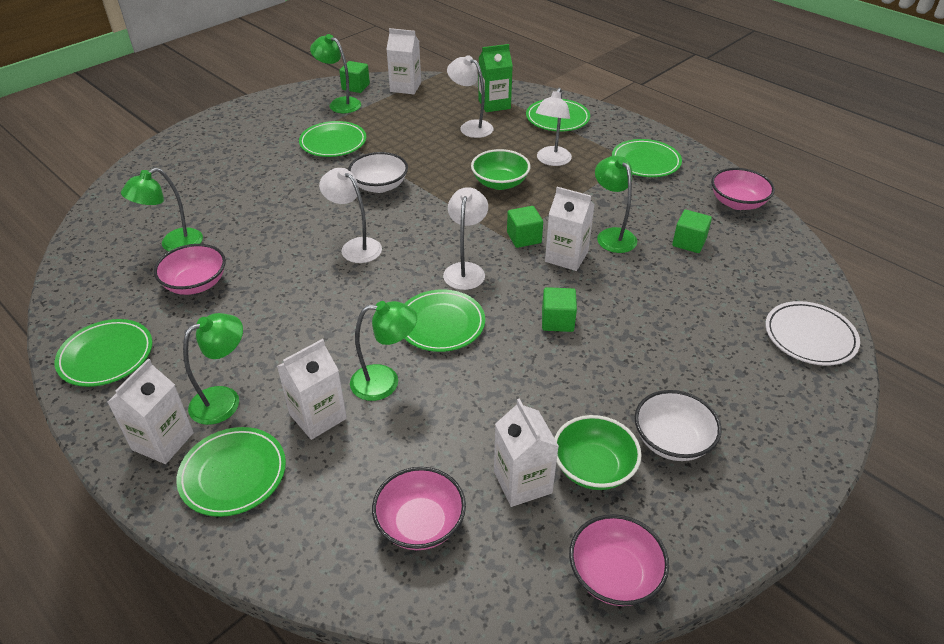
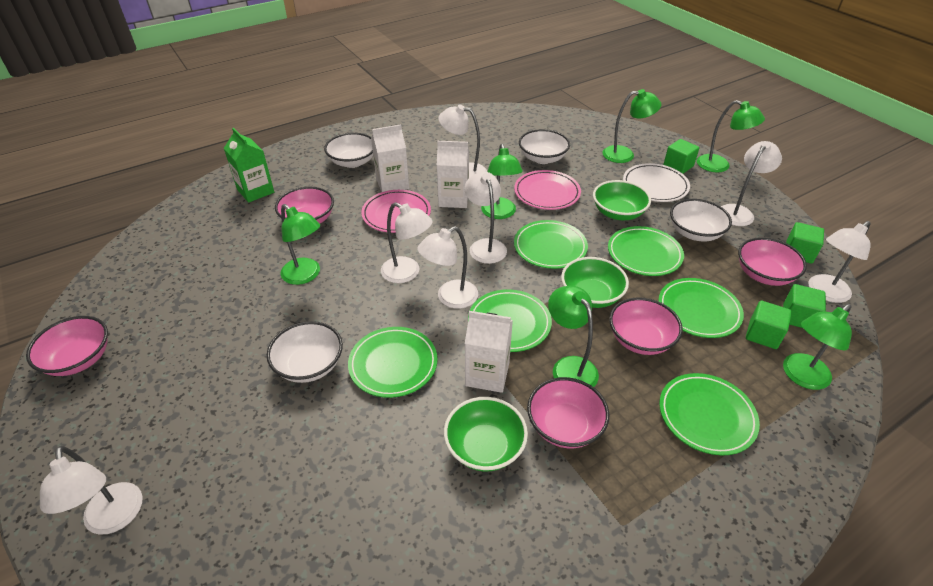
green bowl: 2 -> 3
green lamp: 5 -> 6
pink bowl: 4 -> 5
pink plate: 0 -> 2
white bowl: 2 -> 4
white carton: 5 -> 3
white lamp: 4 -> 7

